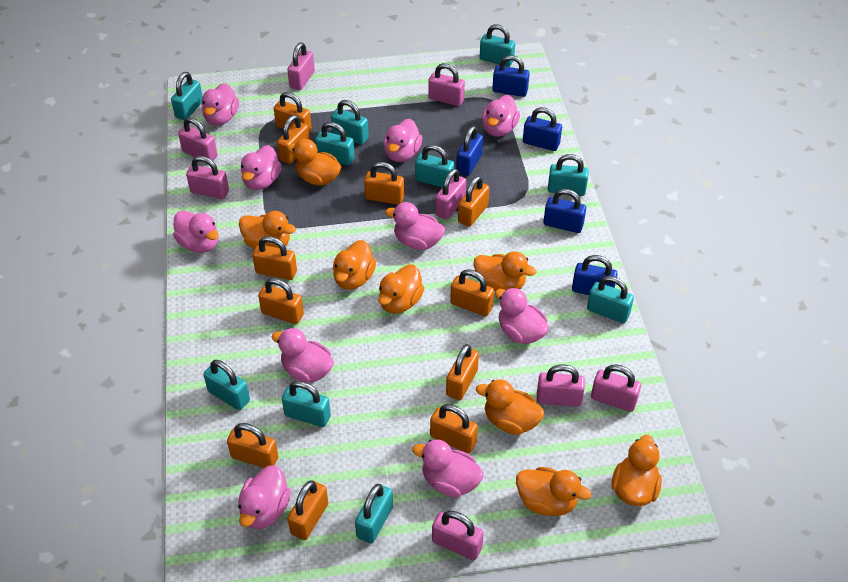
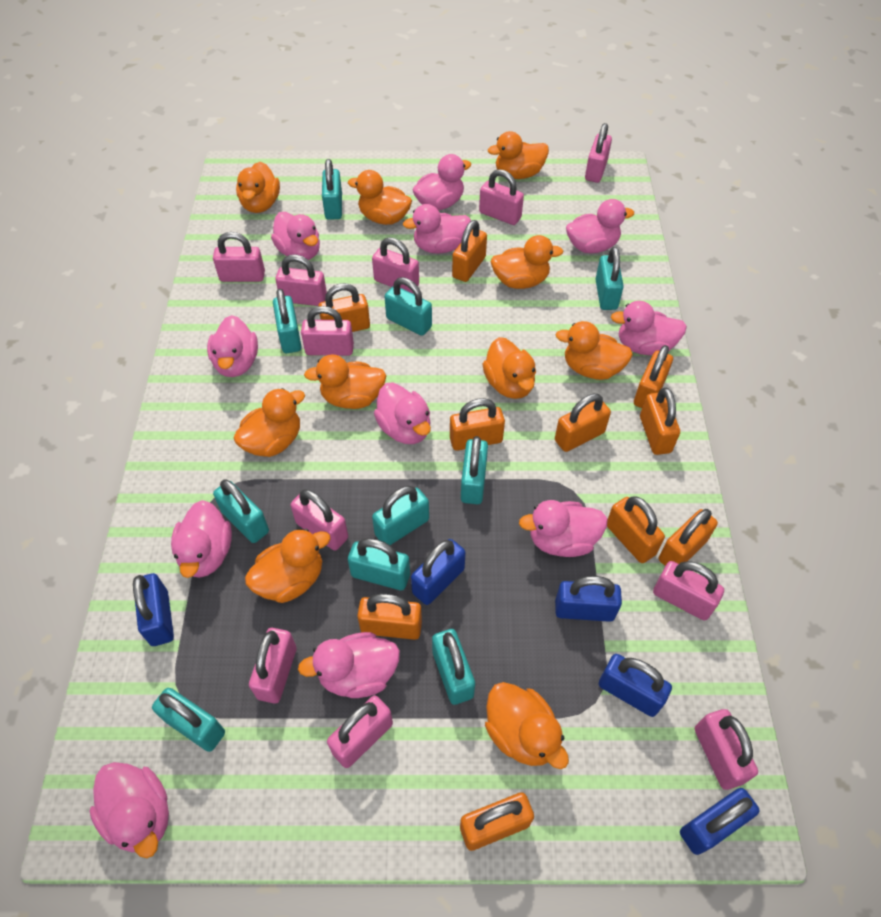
orange duck: 8 -> 10
orange padlock: 11 -> 10
pink duck: 10 -> 11
pink padlock: 8 -> 11

